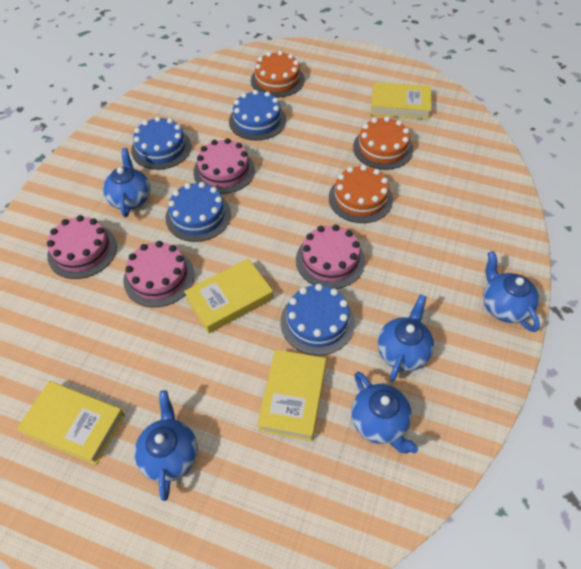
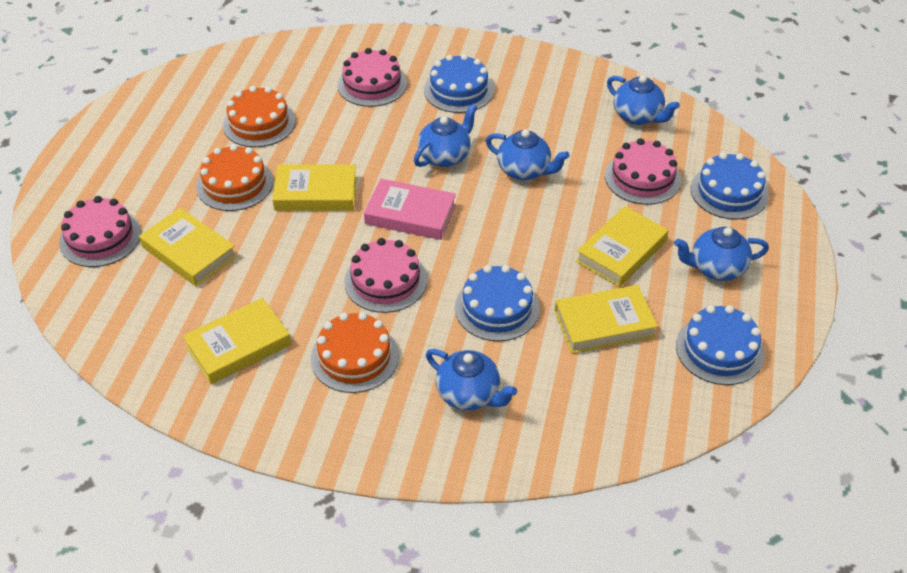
pink book: 0 -> 1
yellow book: 4 -> 5

